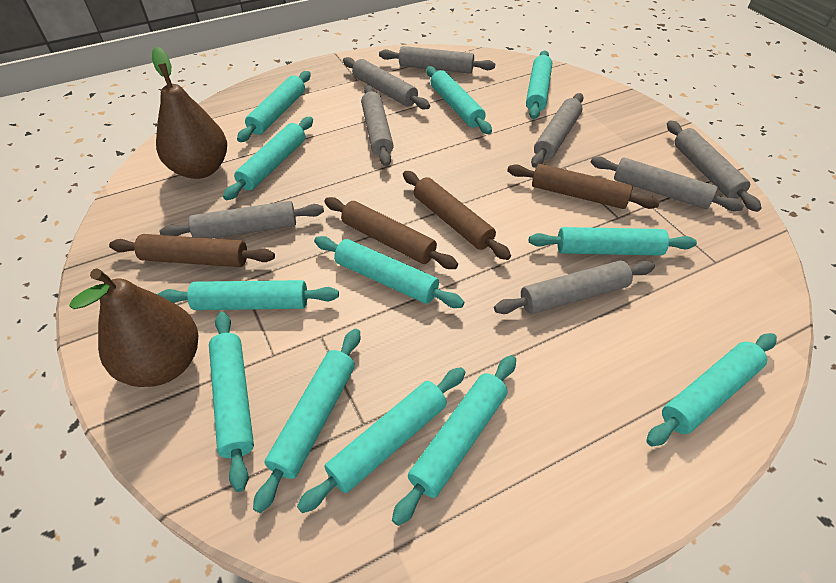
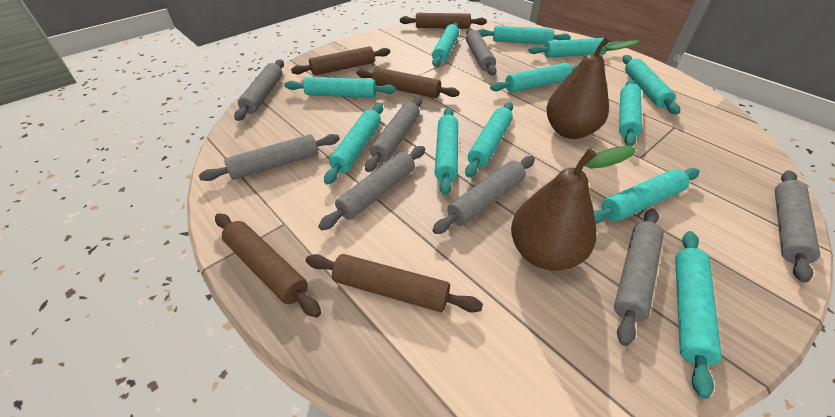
brown rolling pin: 4 -> 5

